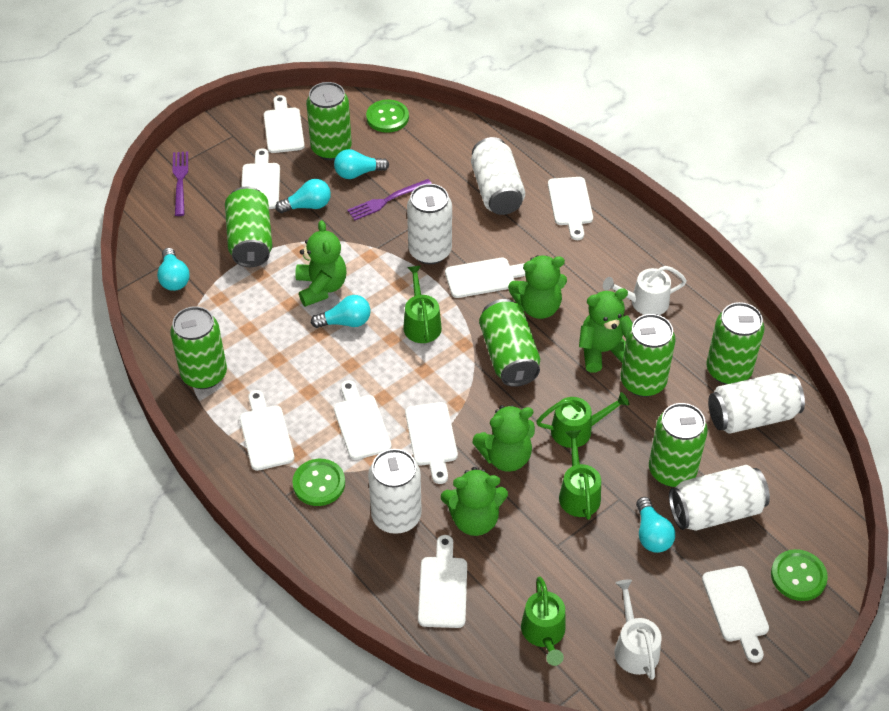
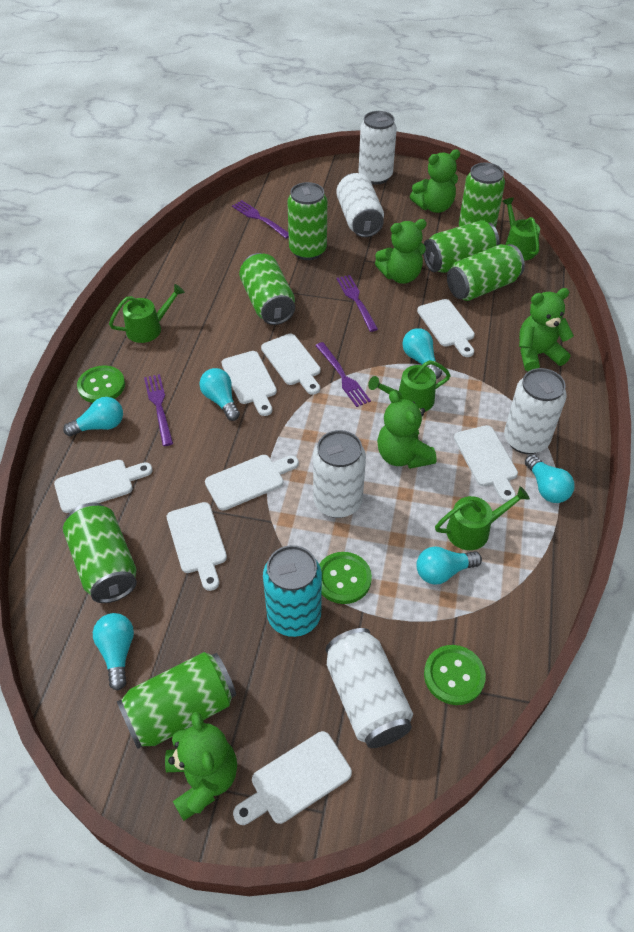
purple fork: 2 -> 4
turquoise can: 0 -> 1
turquoise light bulb: 5 -> 6
white cutting board: 9 -> 8
white watering can: 2 -> 0

